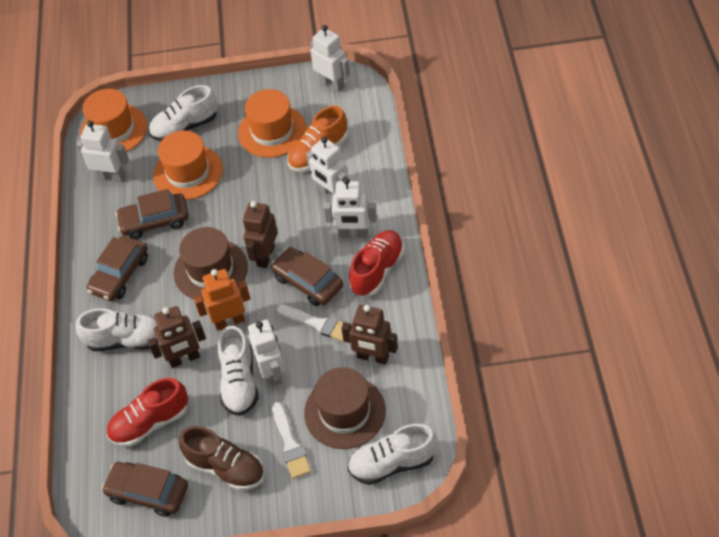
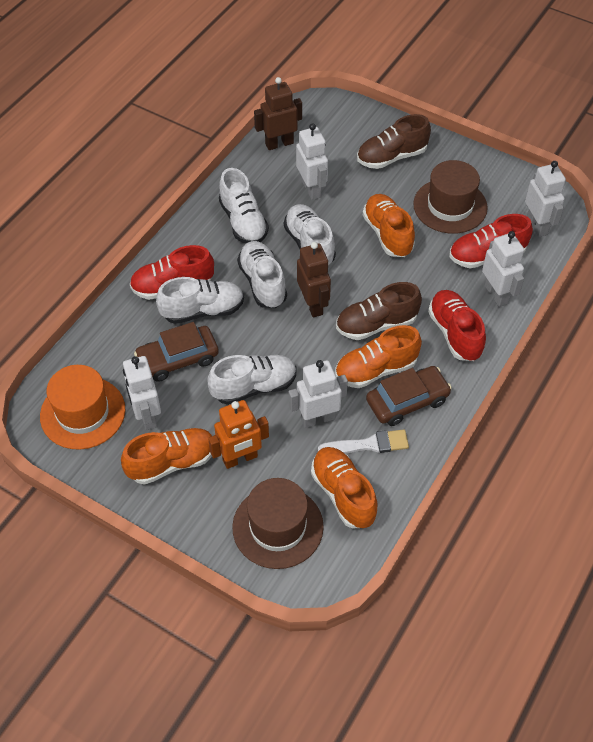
brown car: 4 -> 2
brown robot: 3 -> 2
brown shoe: 1 -> 2
orange hat: 3 -> 1
orange shoe: 1 -> 4
red shoe: 2 -> 3
white brush: 2 -> 1
white shoe: 4 -> 5

